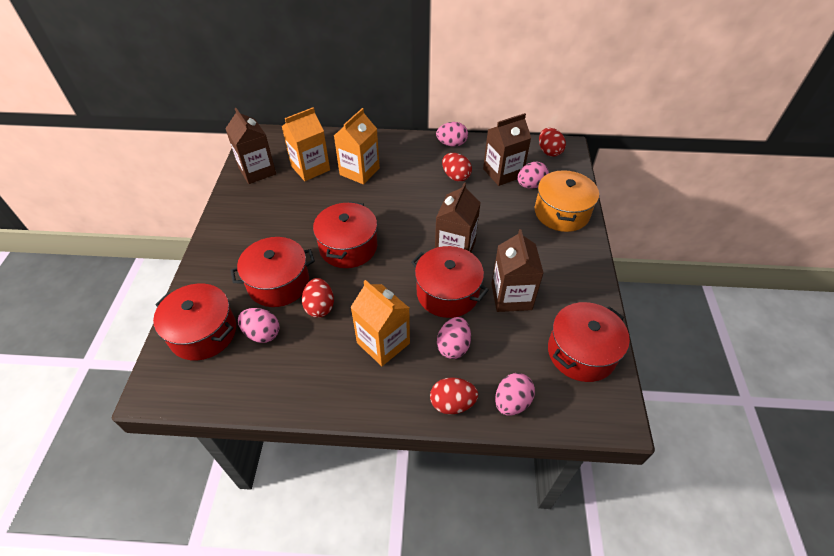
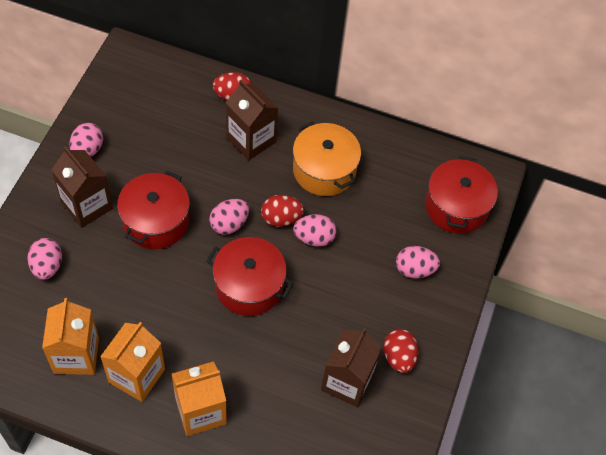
brown carton: 4 -> 3
red egg: 4 -> 3
red pot: 5 -> 3

